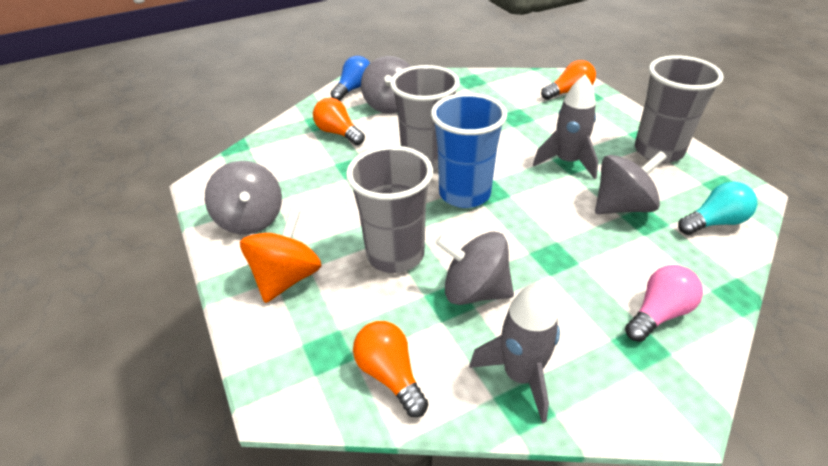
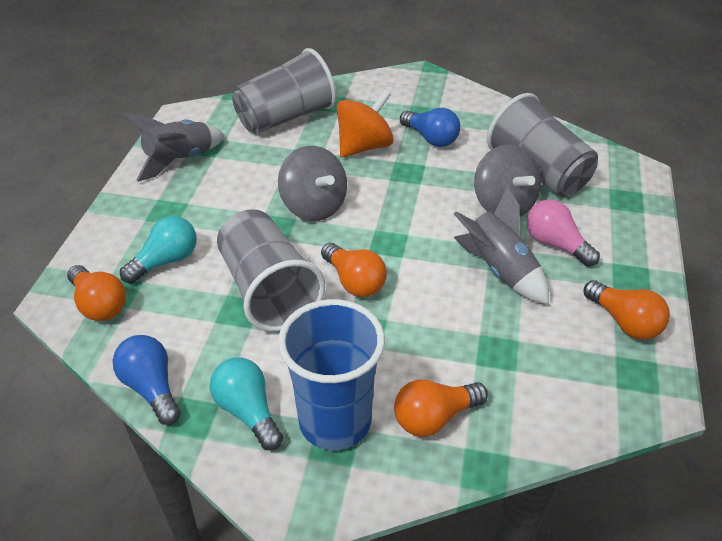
blue light bulb: 1 -> 2
grey spinning top: 4 -> 2
orange light bulb: 3 -> 4
turquoise light bulb: 1 -> 2

